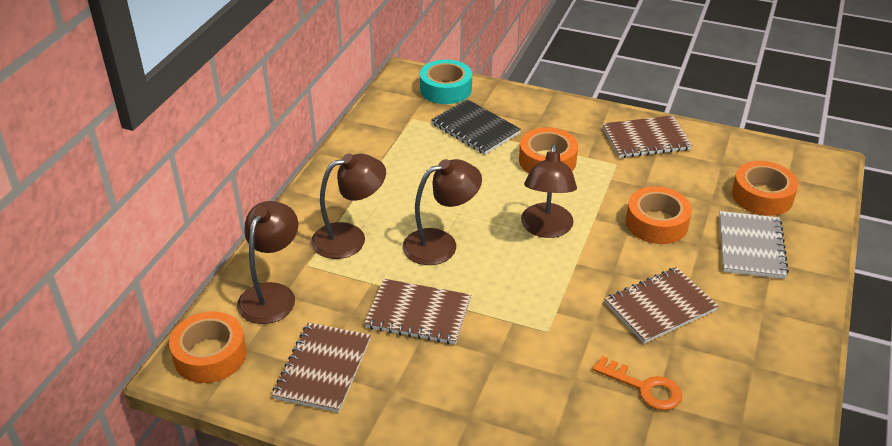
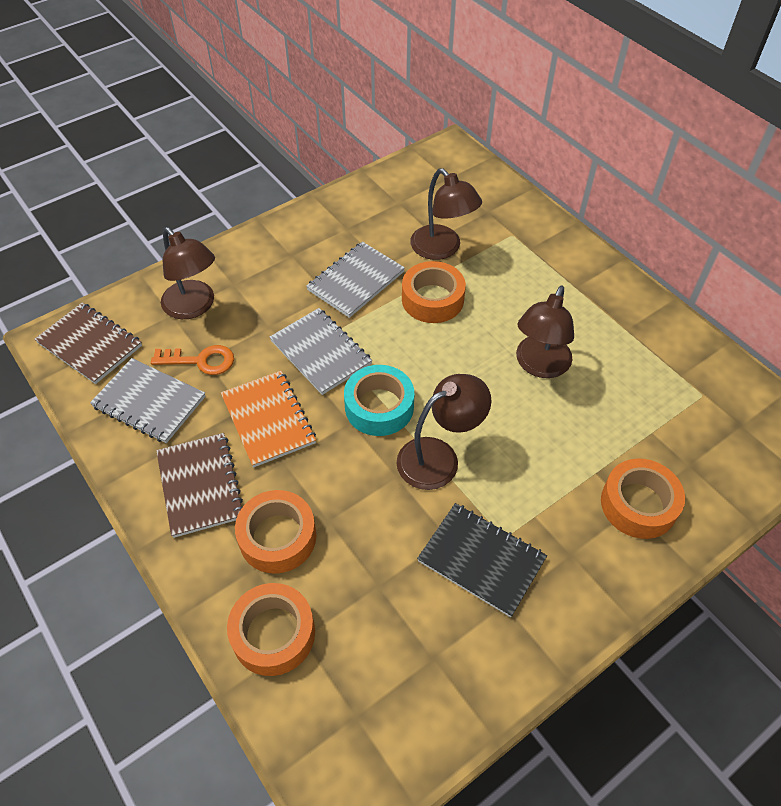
brown notebook: 4 -> 2
grey notebook: 1 -> 3
orange notebook: 0 -> 1

